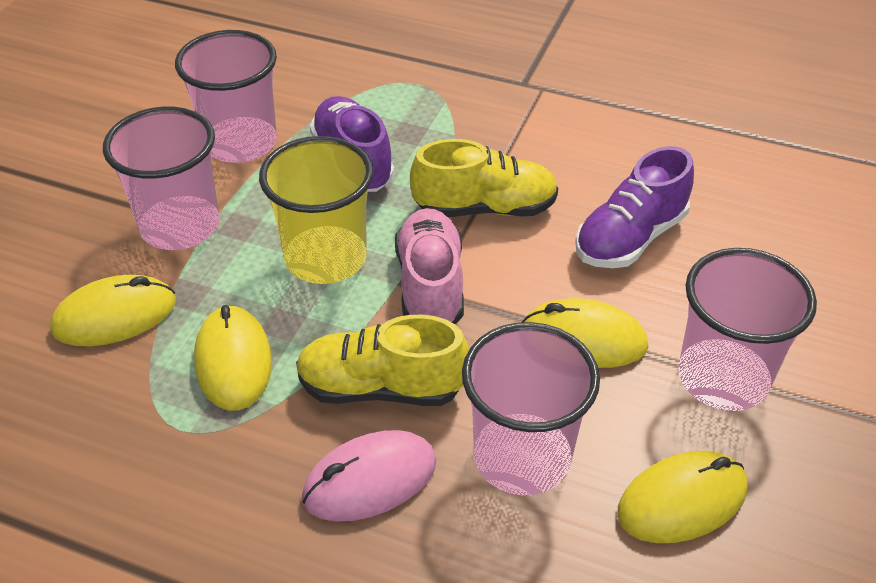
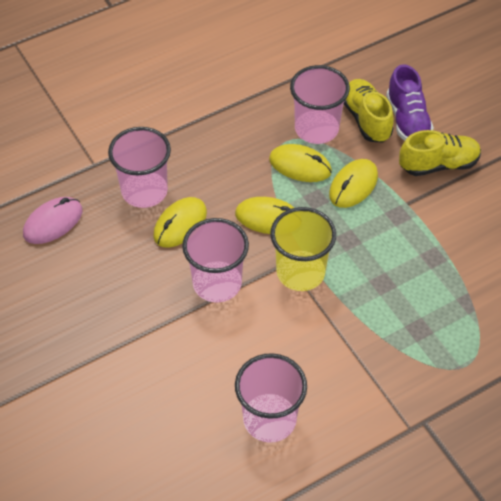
pink shoe: 1 -> 0
purple shoe: 2 -> 1

